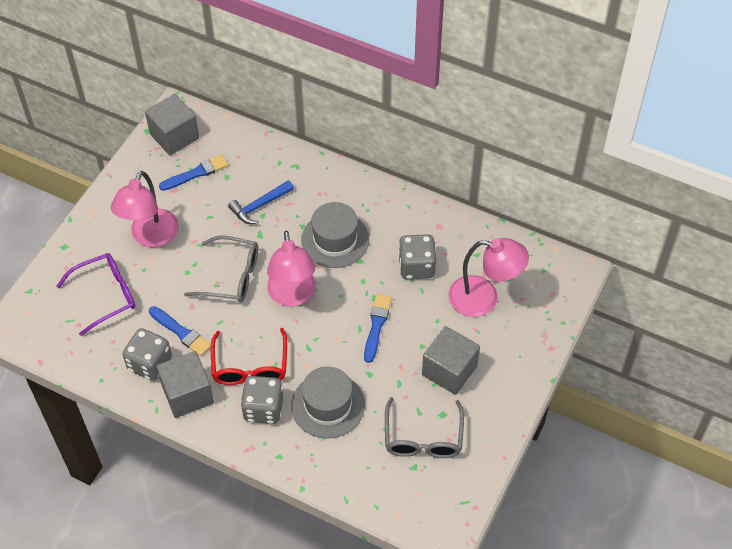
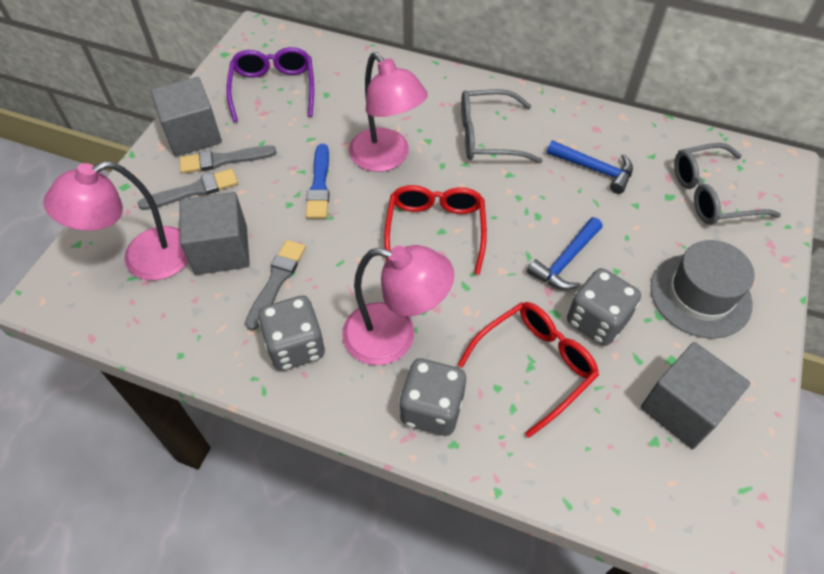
blue brush: 3 -> 1
blue hammer: 1 -> 2
grey brush: 0 -> 3
grey hat: 2 -> 1
red glasses: 1 -> 2

